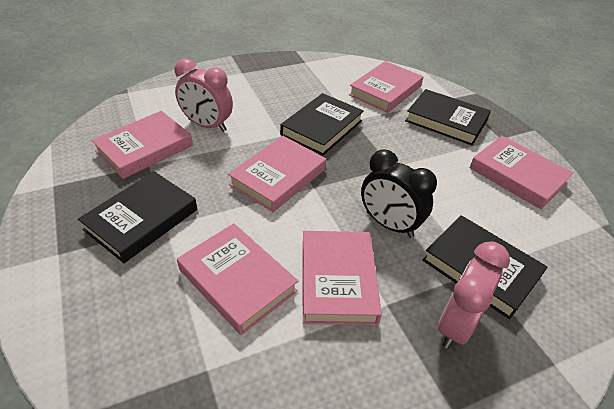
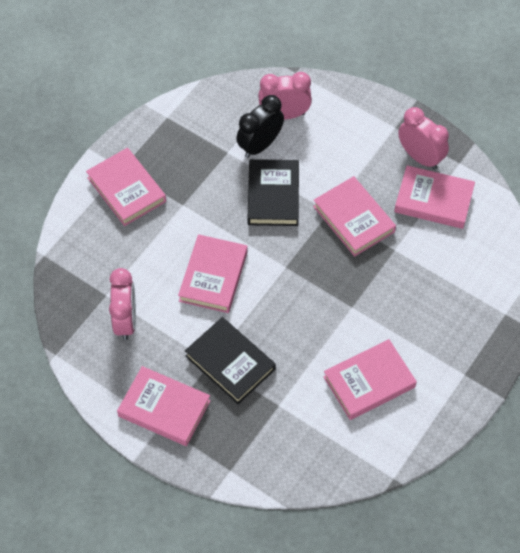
black book: 4 -> 2
pink clock: 2 -> 3

